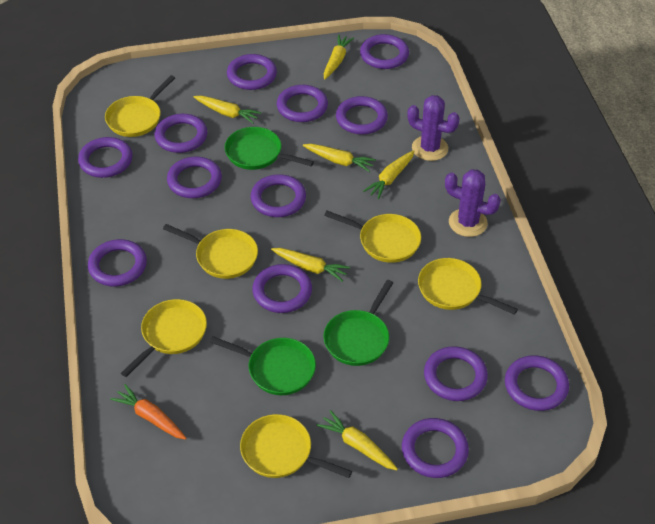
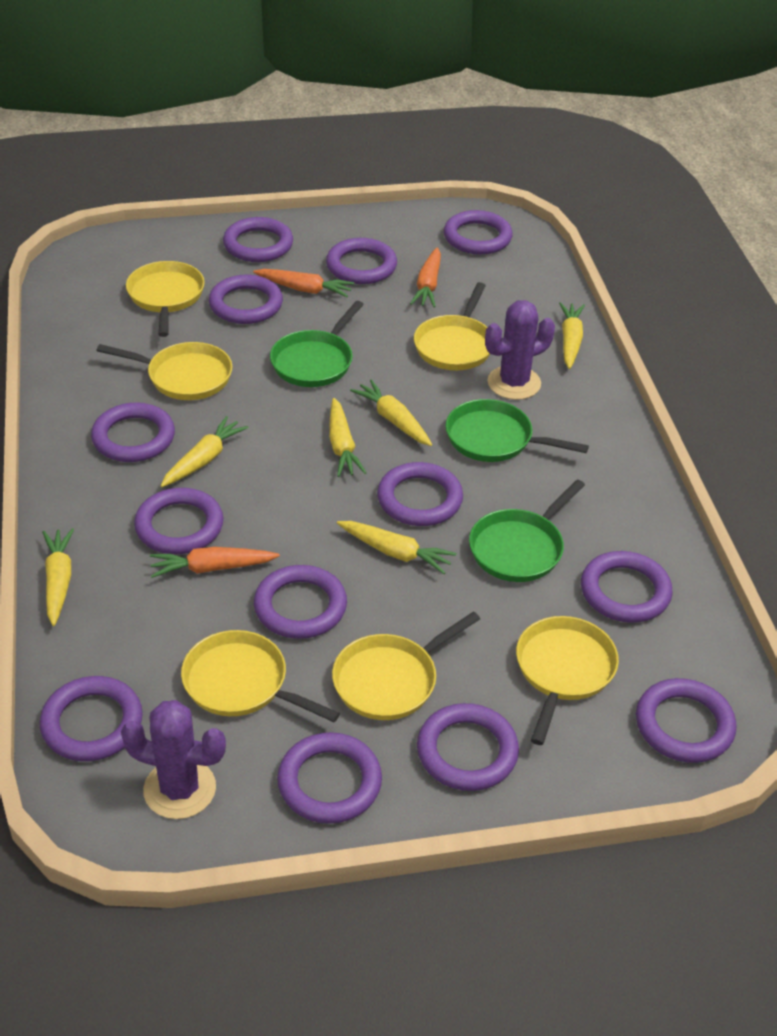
orange carrot: 1 -> 3

